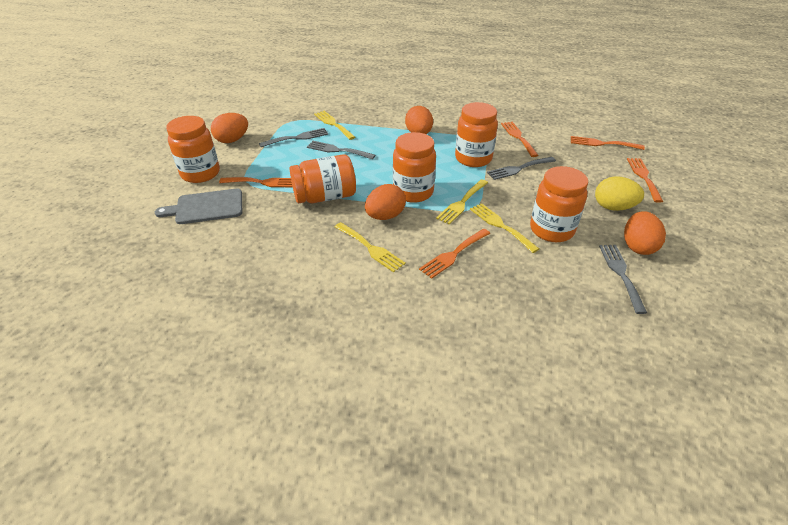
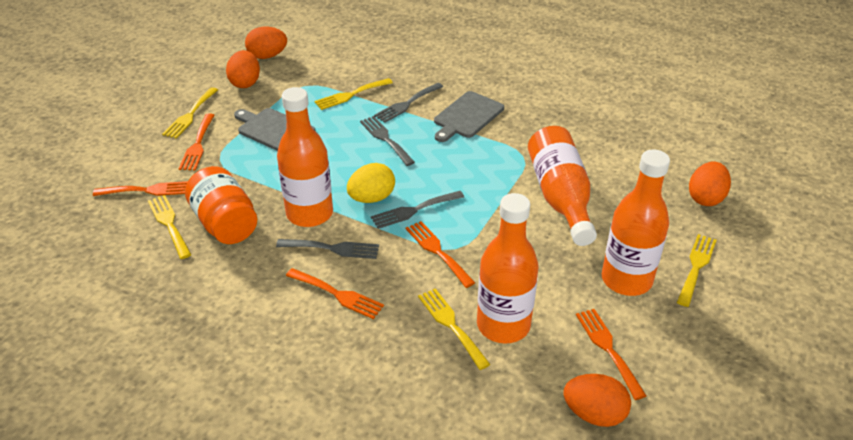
grey cutting board: 1 -> 2
orange bottle: 0 -> 4
orange jar: 5 -> 1
yellow fork: 4 -> 5

